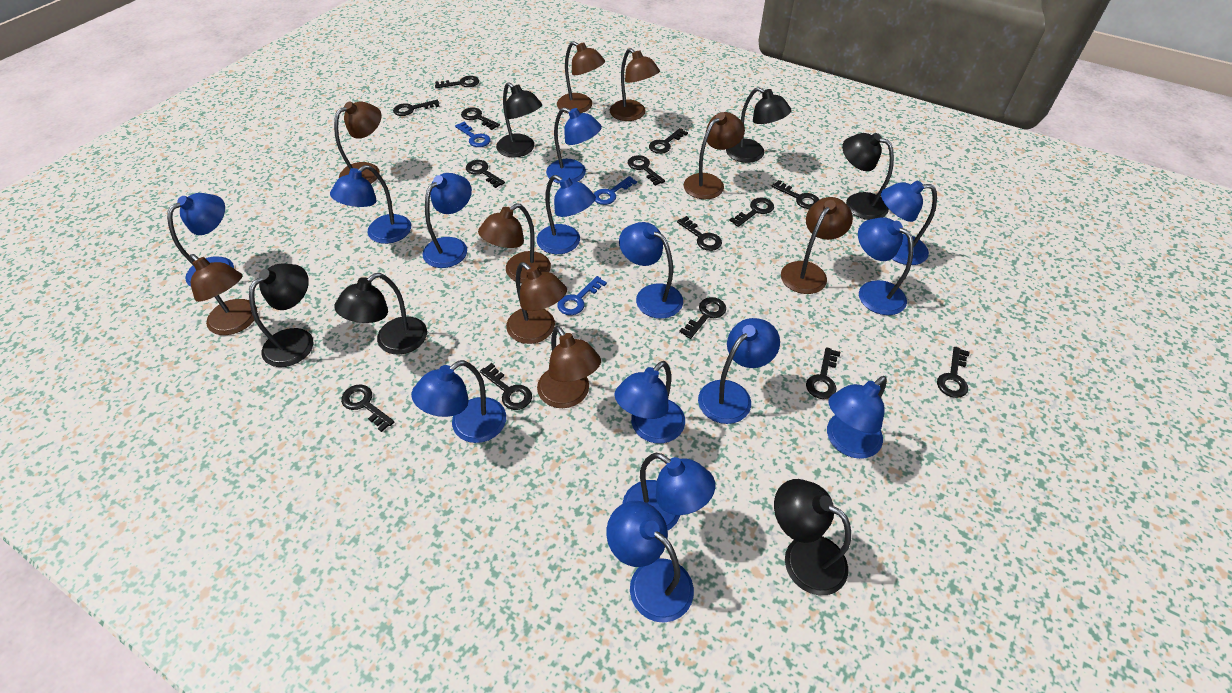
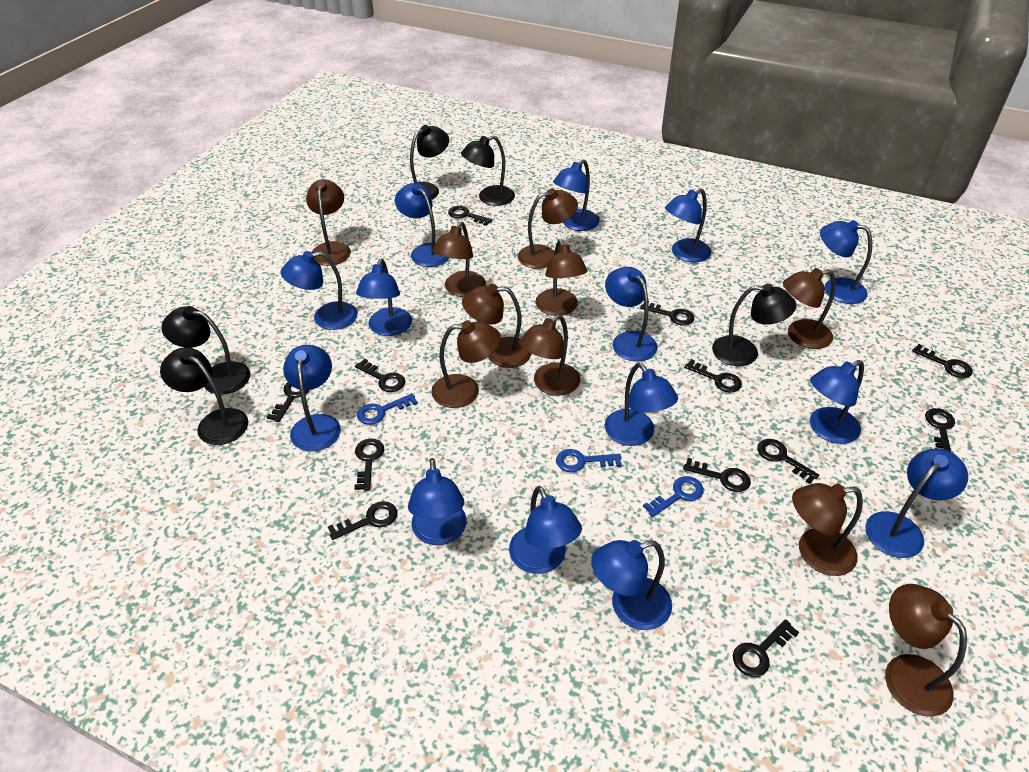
black key: 14 -> 12
black lamp: 6 -> 5
brown lamp: 9 -> 10

